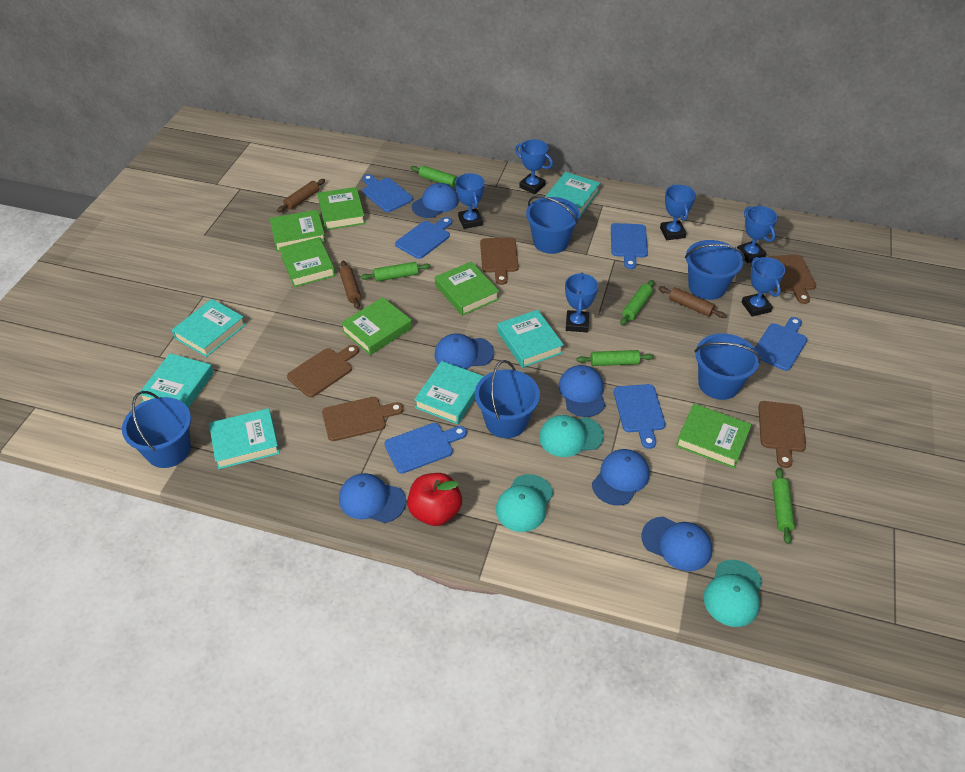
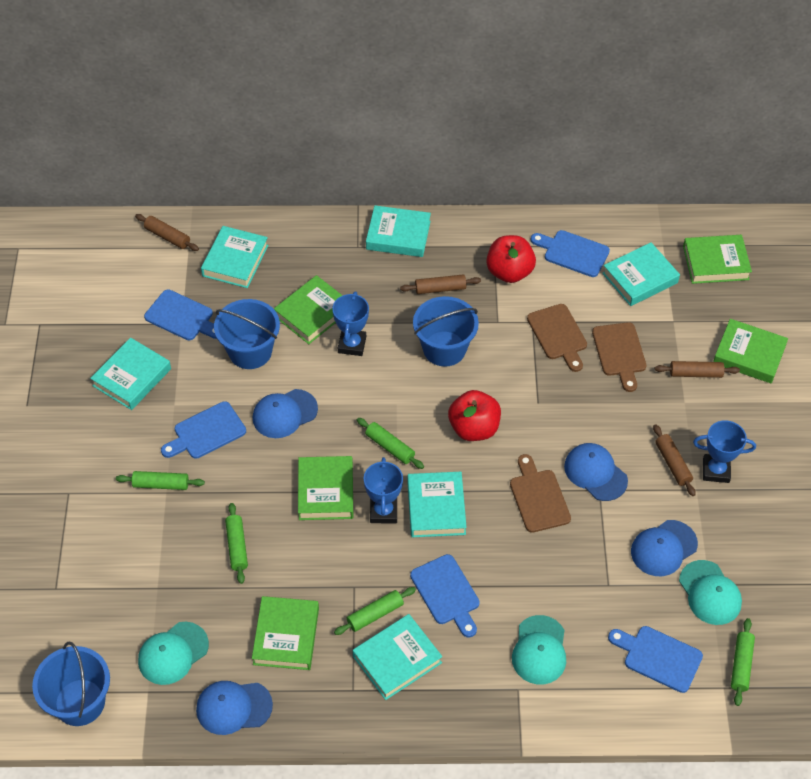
blue bucket: 5 -> 3
blue cap: 6 -> 4
blue cutting board: 6 -> 5
blue trophy: 6 -> 3
brown cutting board: 5 -> 3
brown rolling pin: 3 -> 4
green book: 6 -> 5
red apple: 1 -> 2

